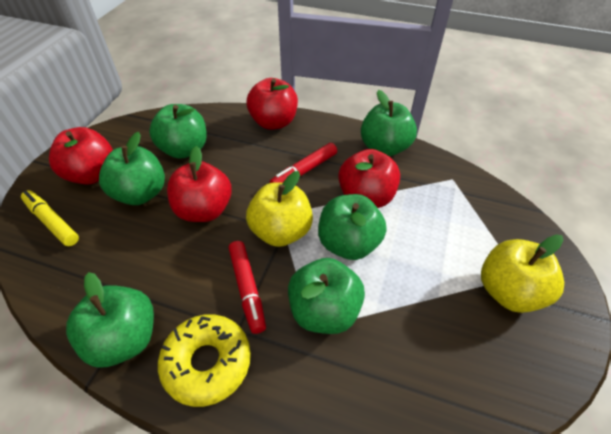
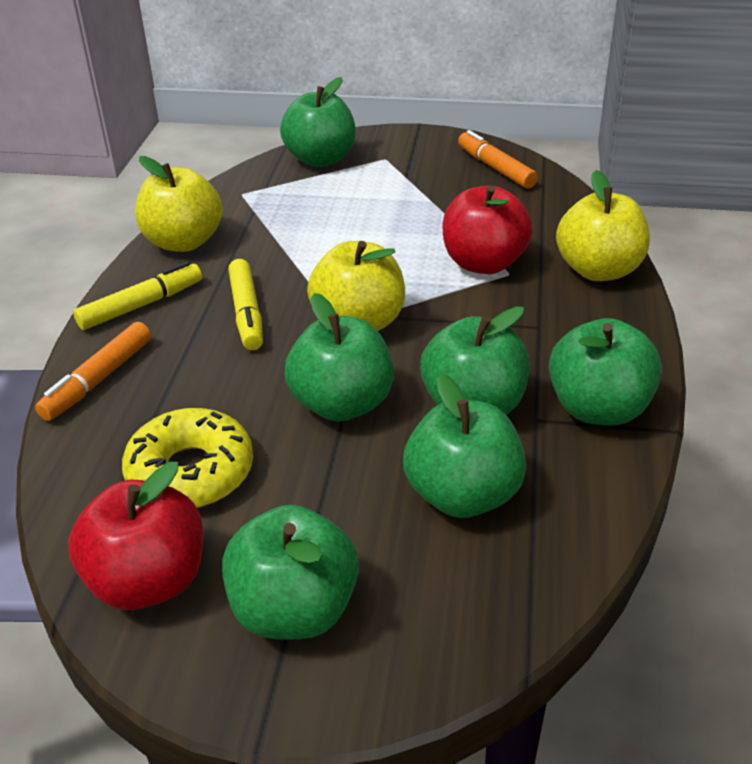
orange marker: 0 -> 2
red apple: 4 -> 2
red marker: 2 -> 0
yellow apple: 2 -> 3
yellow marker: 1 -> 2

